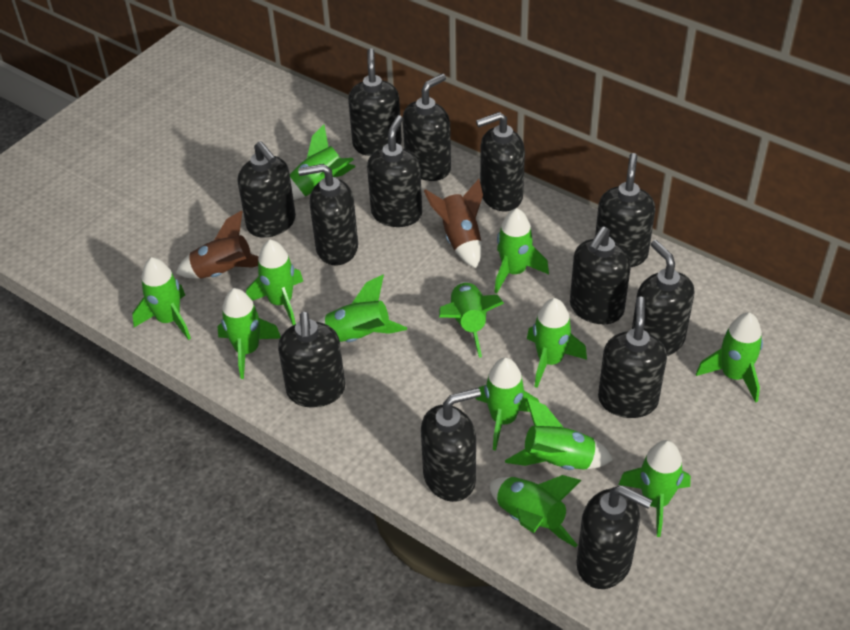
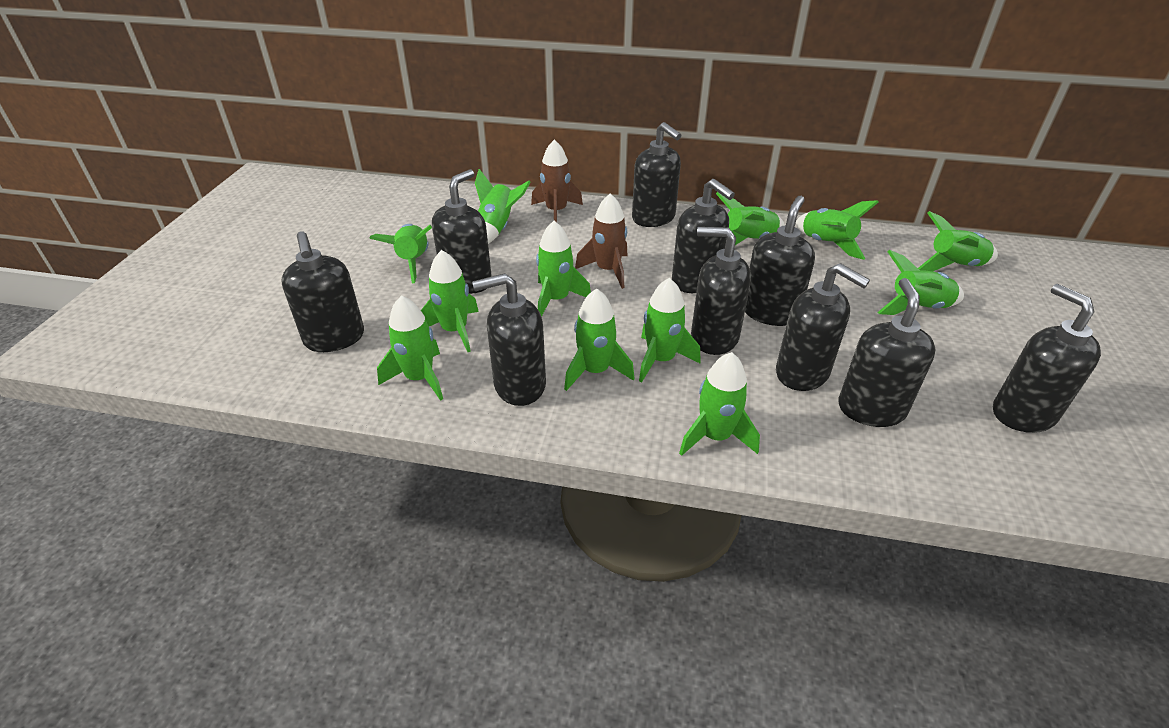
black soap dispenser: 13 -> 10
green rocket: 13 -> 12

